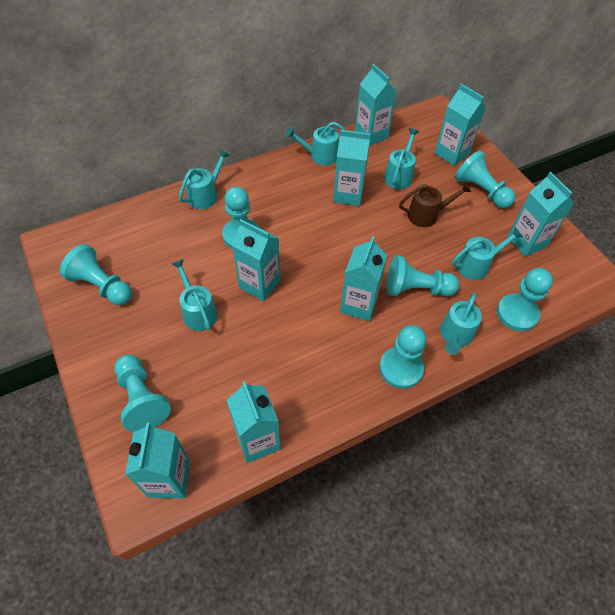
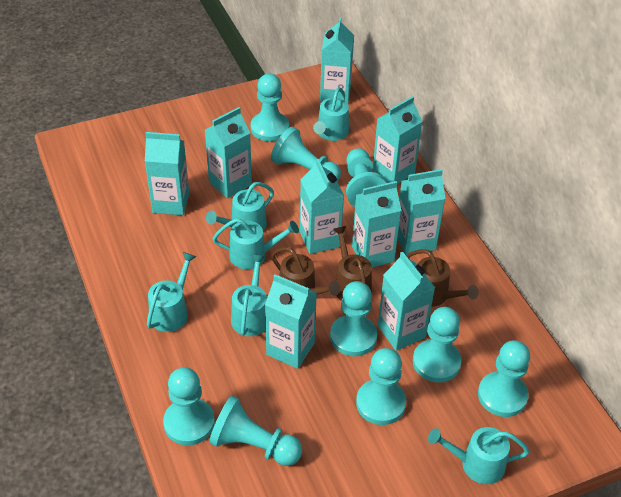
brown watering can: 1 -> 3
turquoise carton: 8 -> 9
turquoise pawn: 7 -> 9

